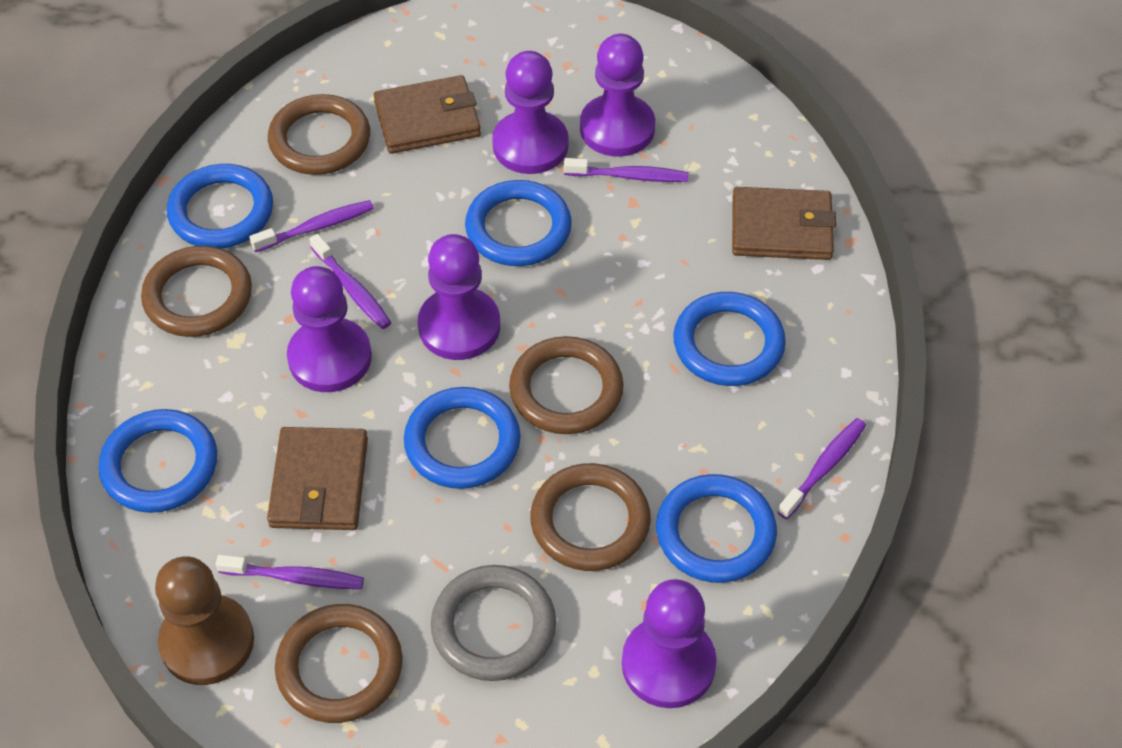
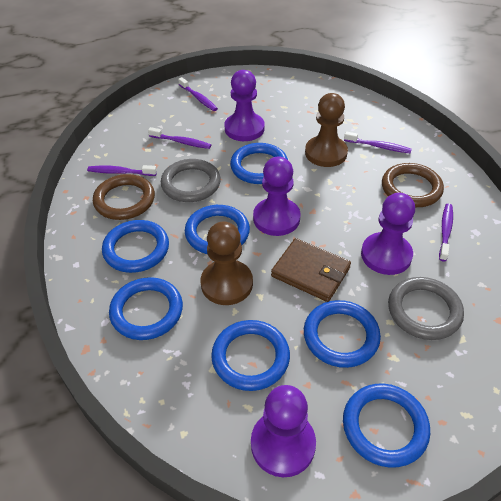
blue ring: 6 -> 7
brown pawn: 1 -> 2
brown ring: 5 -> 2
brown wallet: 3 -> 1
grey ring: 1 -> 2
purple pawn: 5 -> 4

